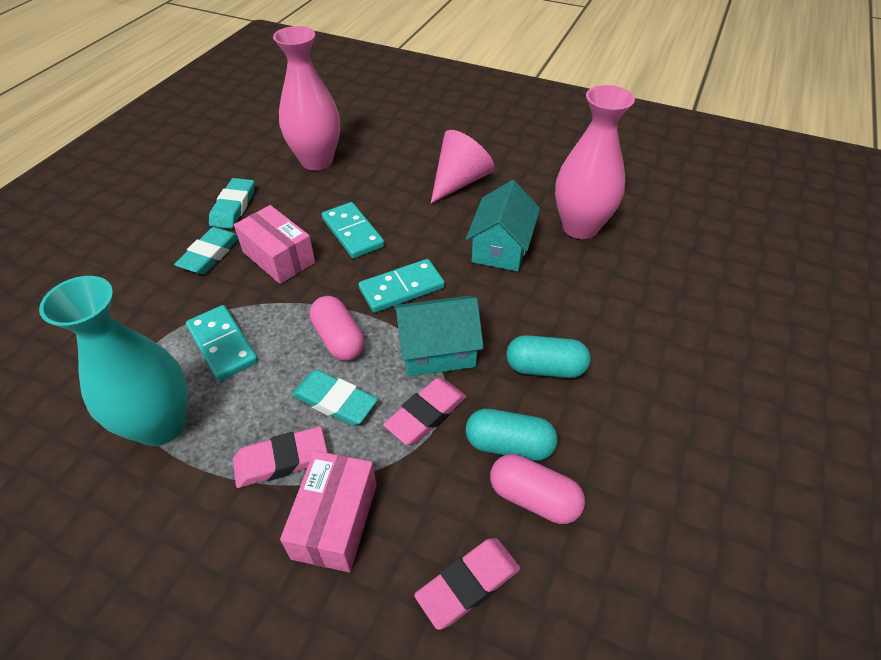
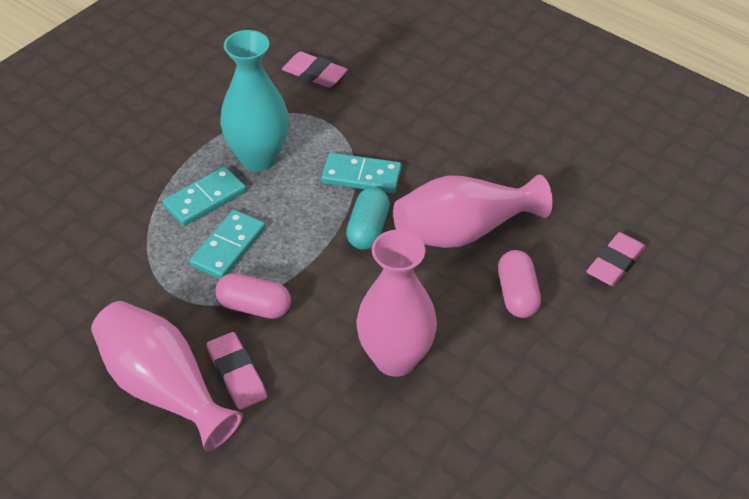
pink box: 2 -> 0
pink cone: 1 -> 0
pink vase: 2 -> 3
turquoise capsule: 2 -> 1
turquoise eraser: 3 -> 0
turquoise house: 2 -> 0

